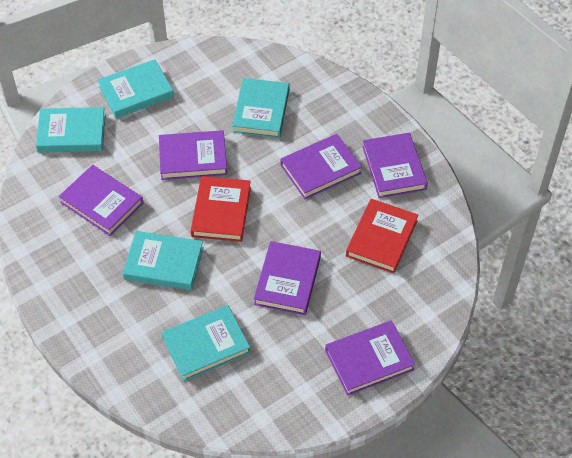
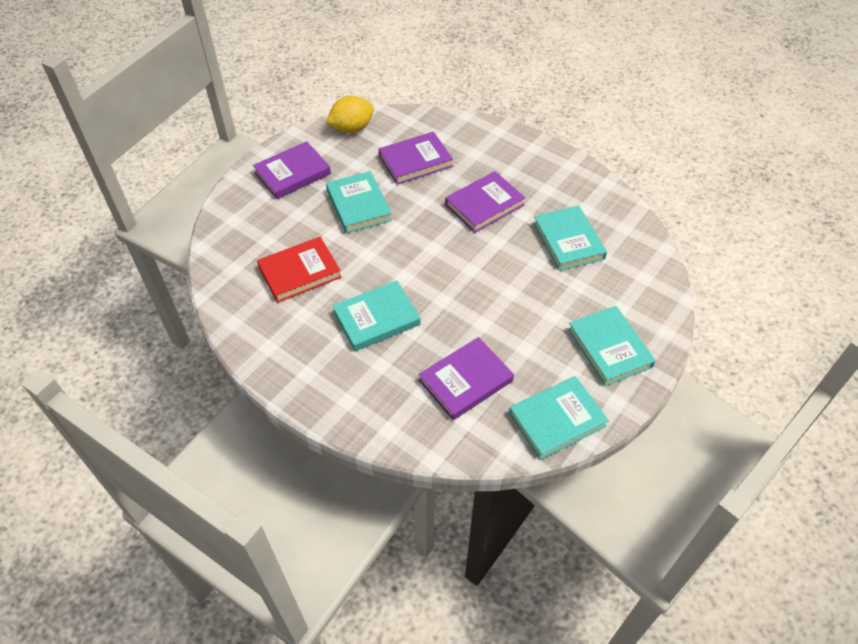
purple book: 6 -> 4
red book: 2 -> 1
yellow lemon: 0 -> 1

